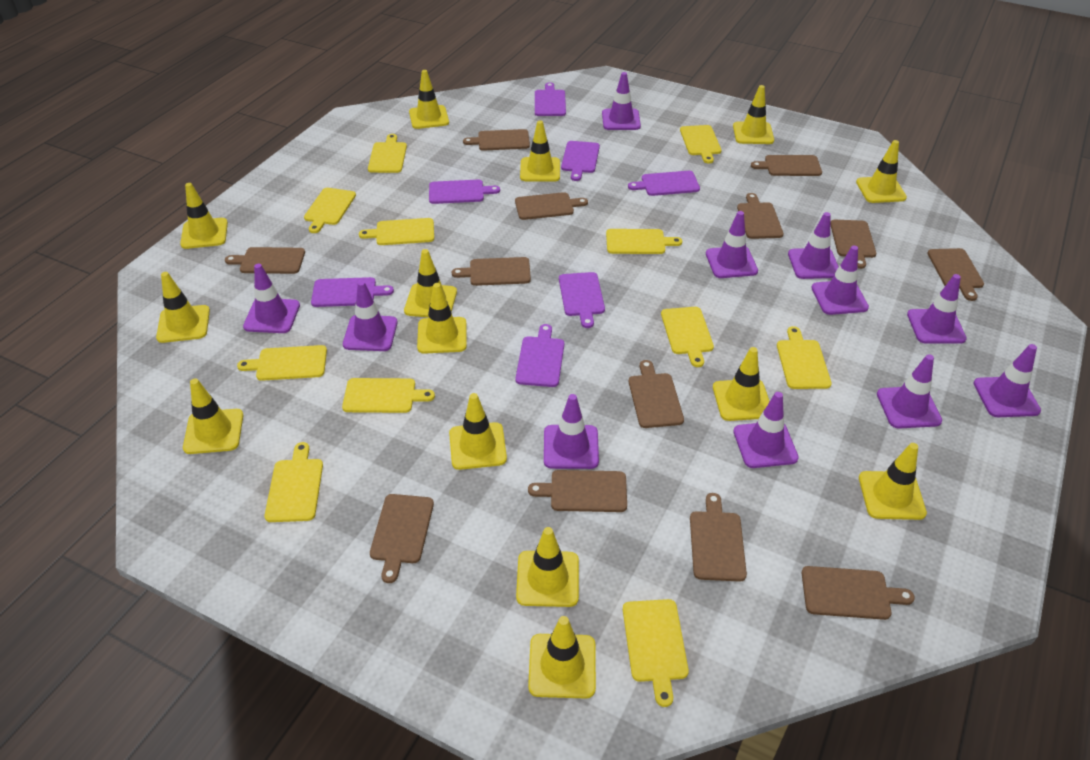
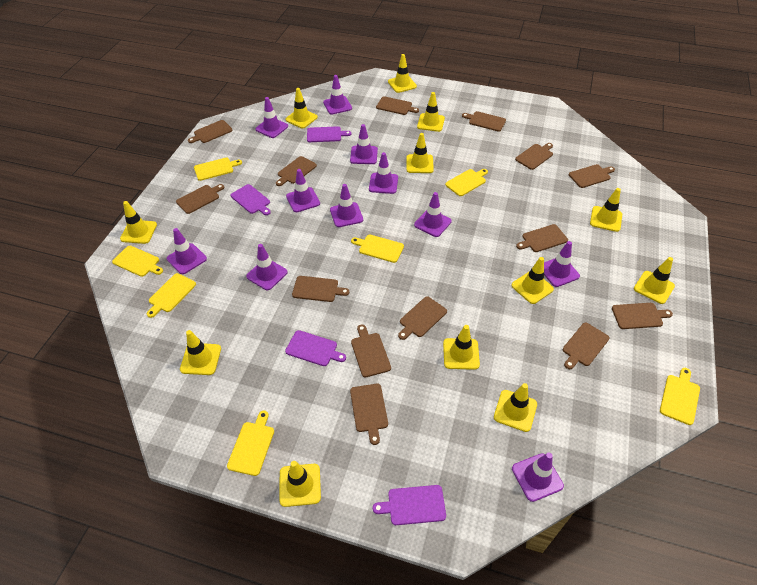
brown cutting board: 13 -> 14
purple cutting board: 7 -> 4
yellow cutting board: 11 -> 7
yellow traffic cone: 14 -> 12

